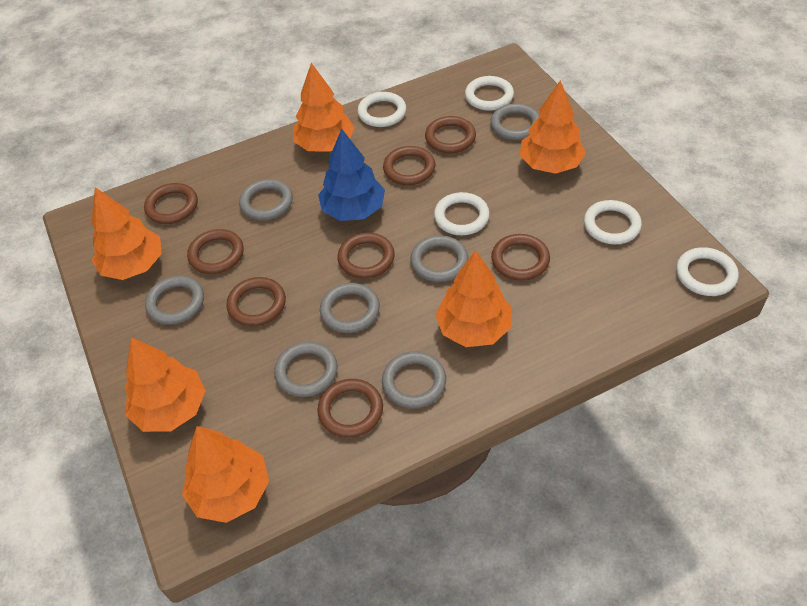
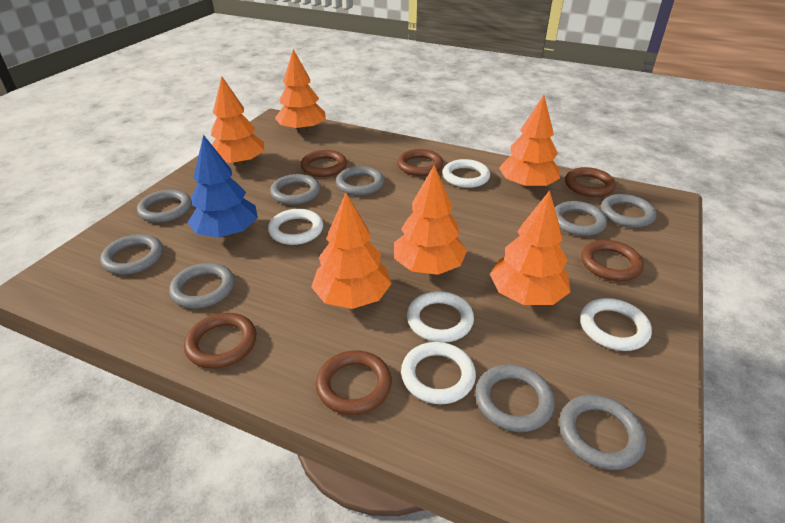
brown ring: 8 -> 6
grey ring: 7 -> 9

